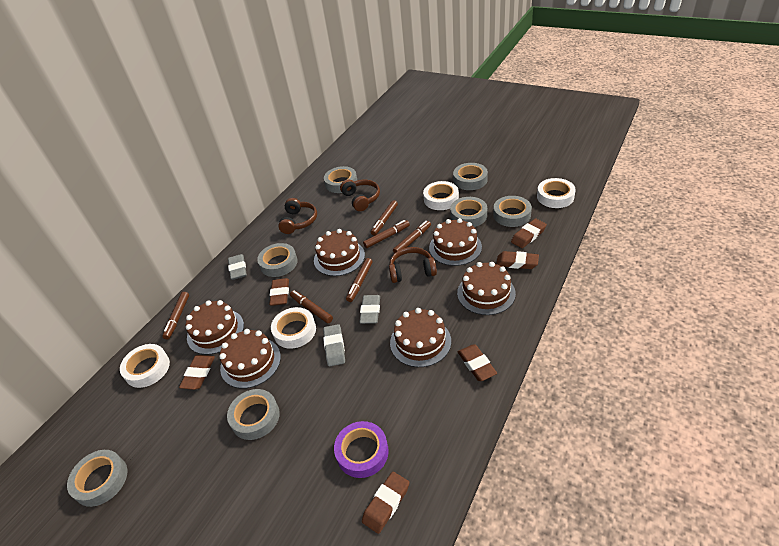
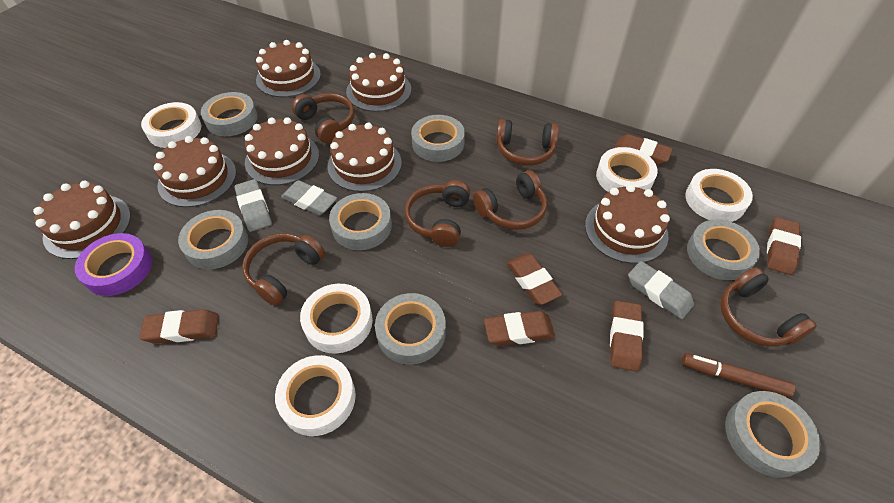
brown cake: 6 -> 7
brown headphones: 3 -> 6
brown marker: 6 -> 1
white tape: 4 -> 5

